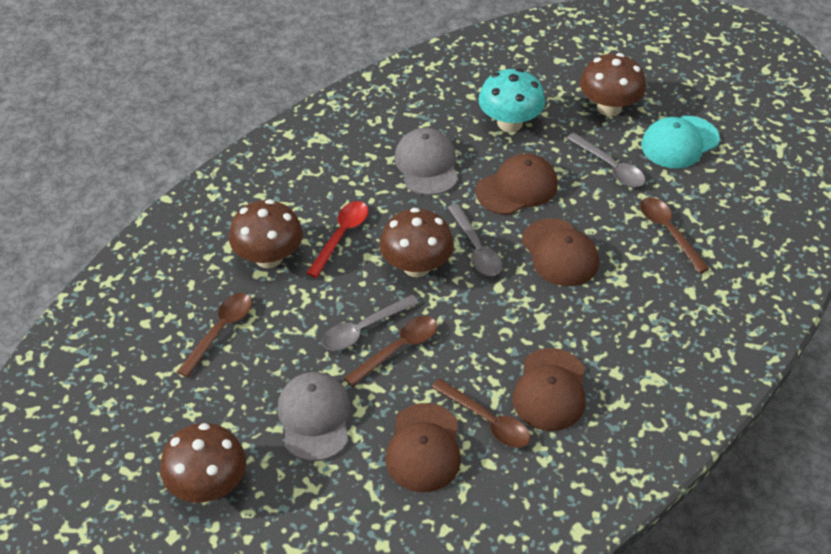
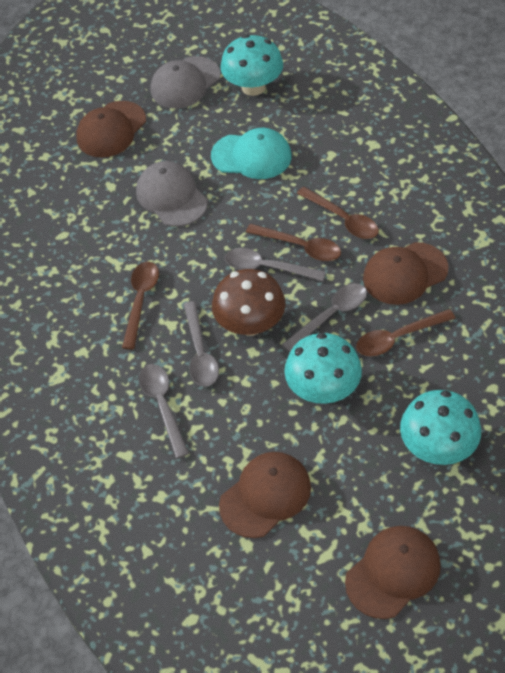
brown mushroom: 4 -> 1
grey spoon: 3 -> 4
red spoon: 1 -> 0
turquoise mushroom: 1 -> 3

